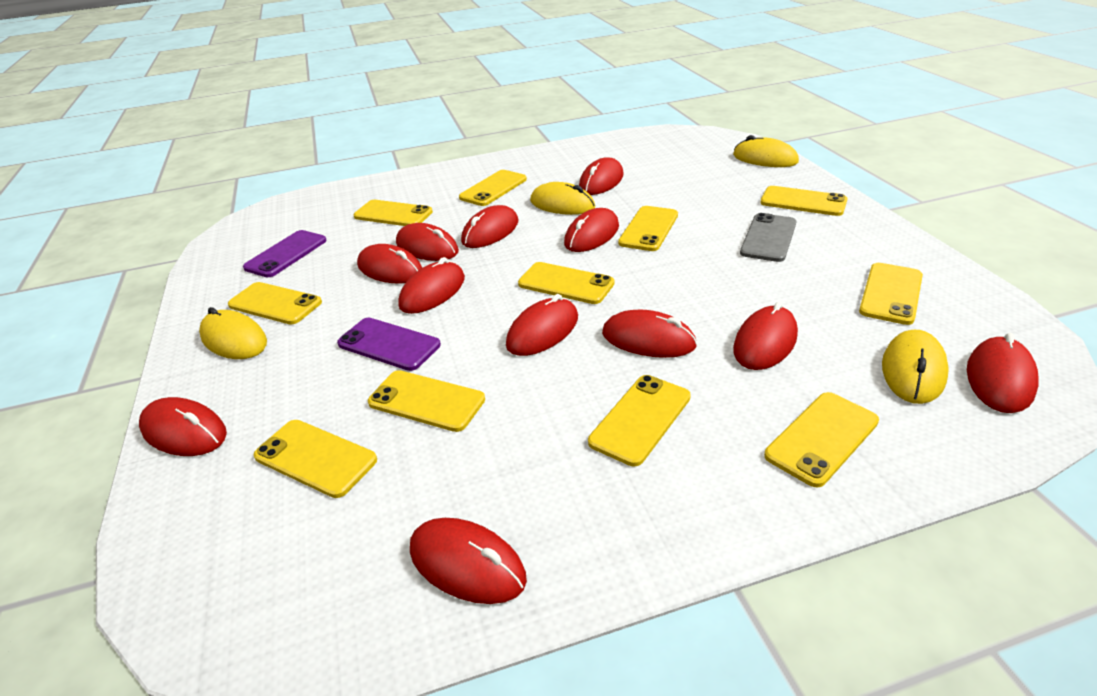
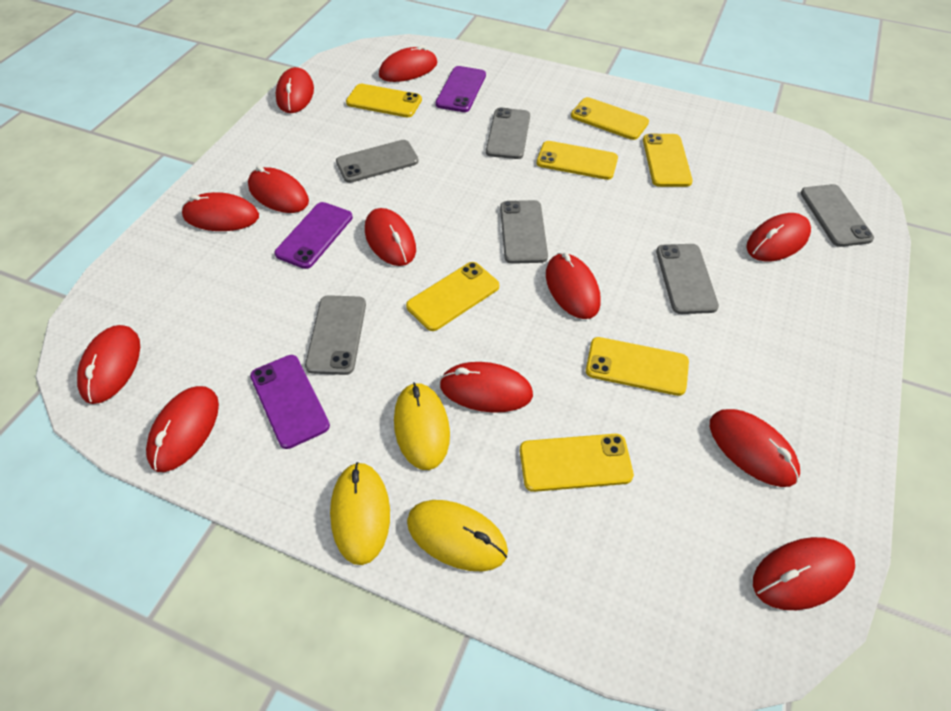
grey phone: 1 -> 6
purple phone: 2 -> 3
yellow mouse: 4 -> 3
yellow phone: 11 -> 7

